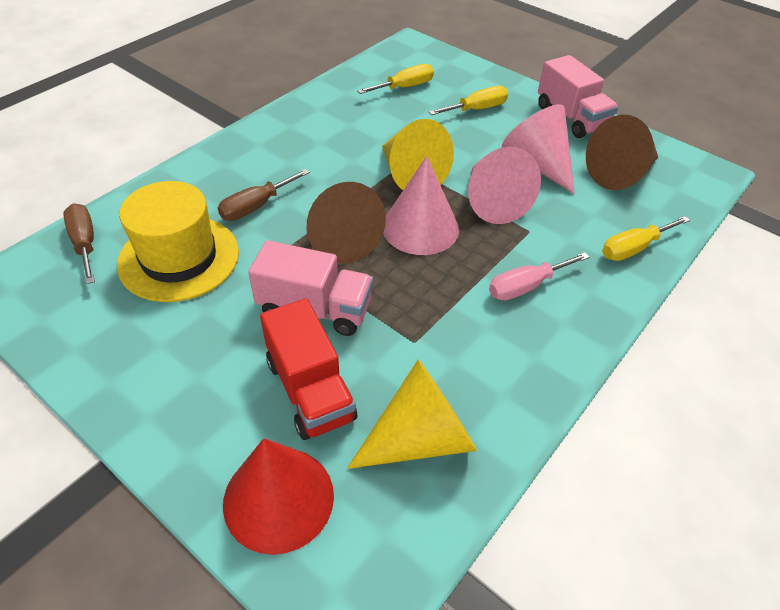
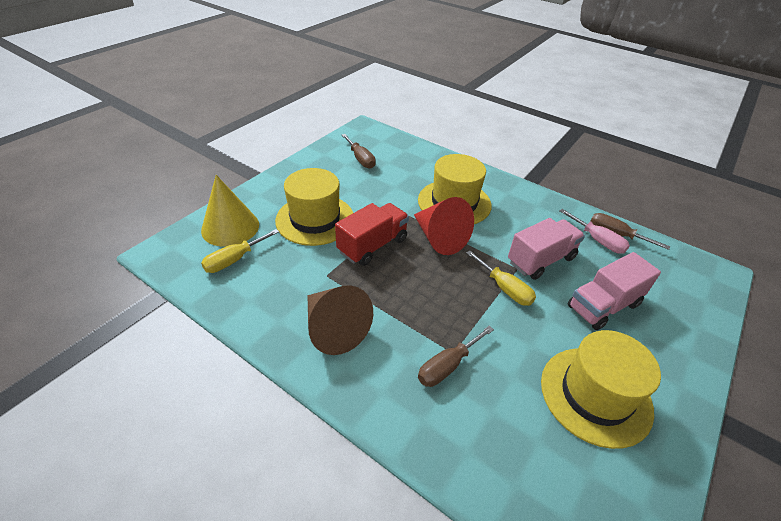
brown cone: 2 -> 1
brown screwdriver: 2 -> 3
pink cone: 3 -> 0
yellow cone: 2 -> 1
yellow hat: 1 -> 3
yellow screwdriver: 3 -> 2

